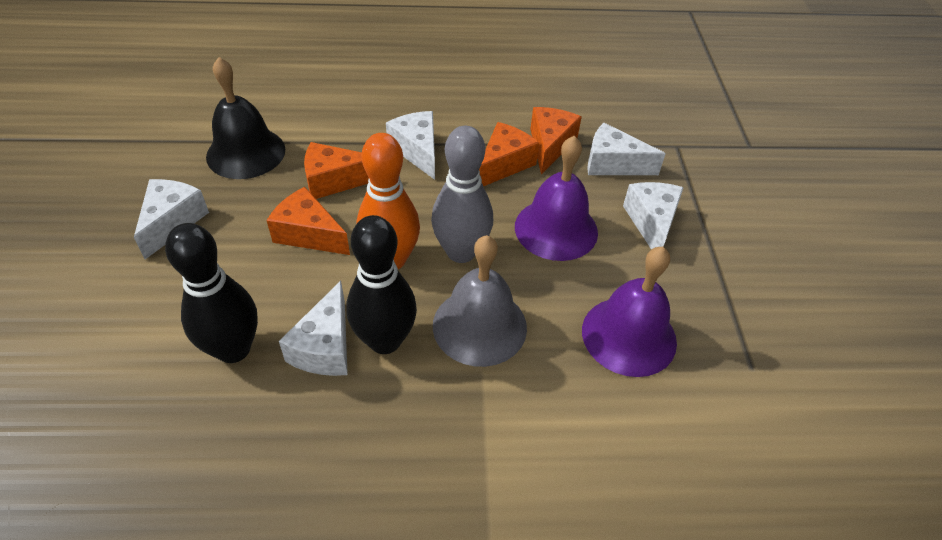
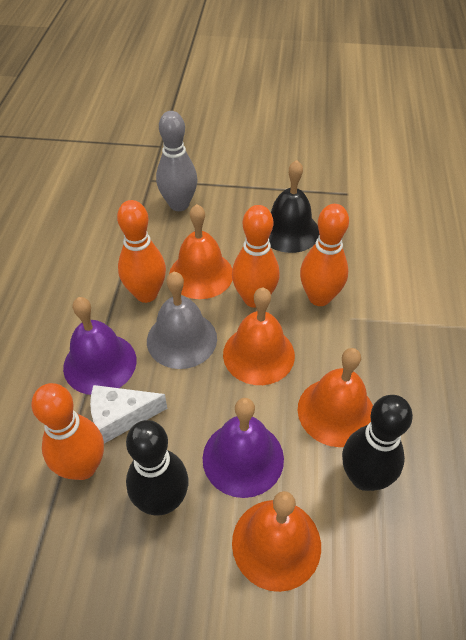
orange bell: 0 -> 4
orange bowling pin: 1 -> 4
orange cheese: 4 -> 0
white cheese: 5 -> 1

